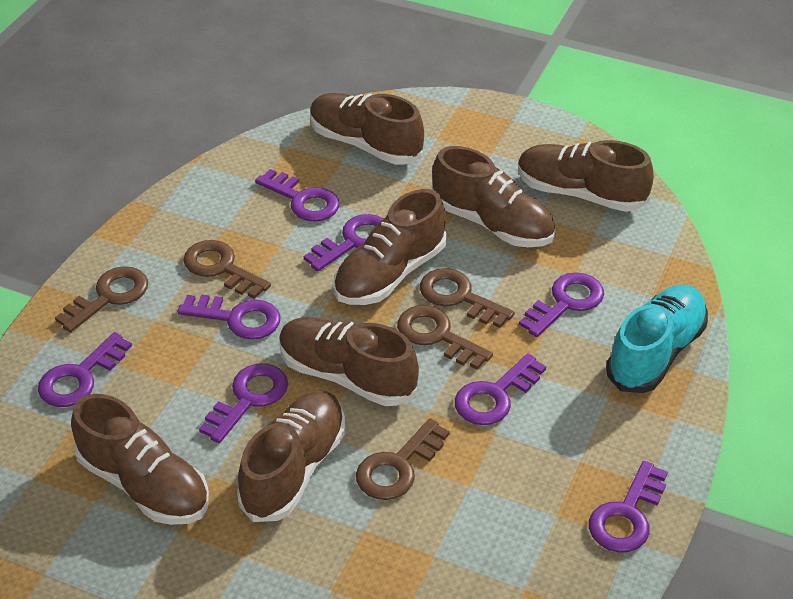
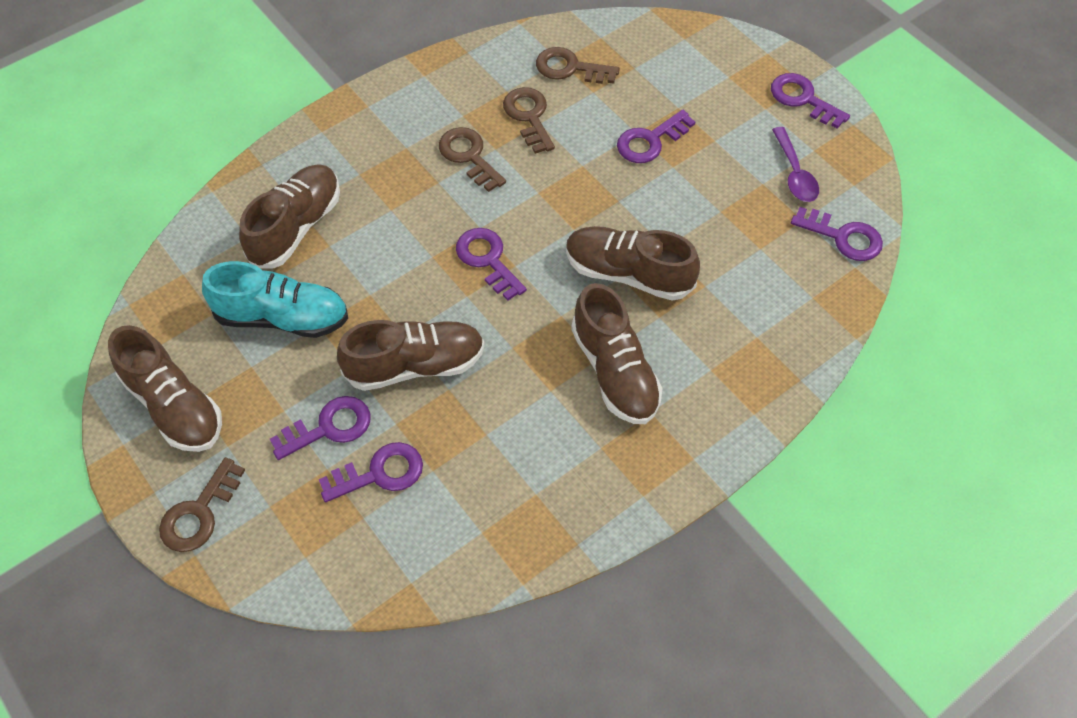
brown key: 5 -> 4
brown shoe: 7 -> 5
purple key: 8 -> 6
purple spoon: 0 -> 1

